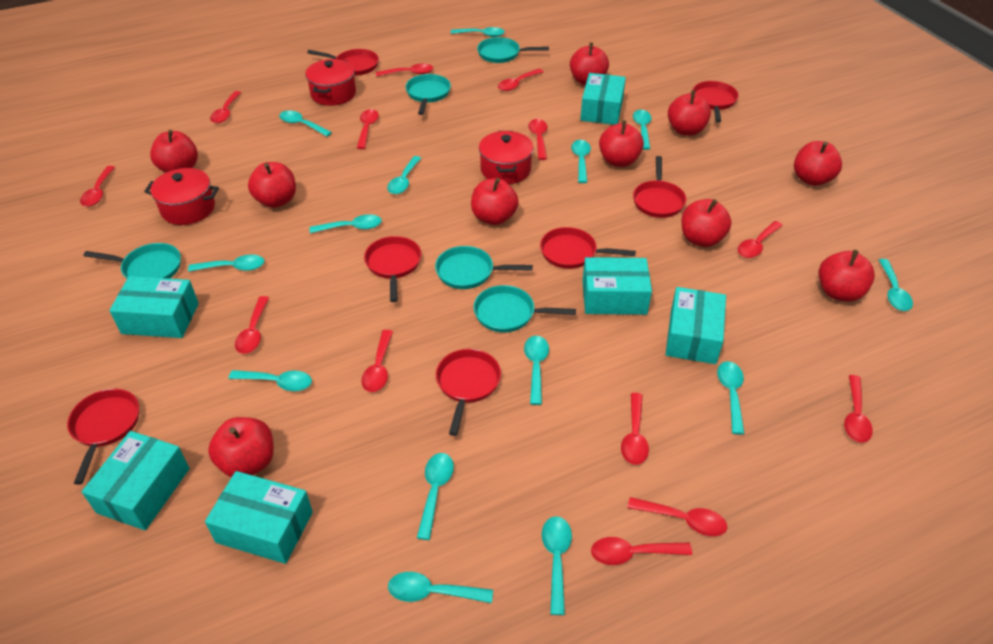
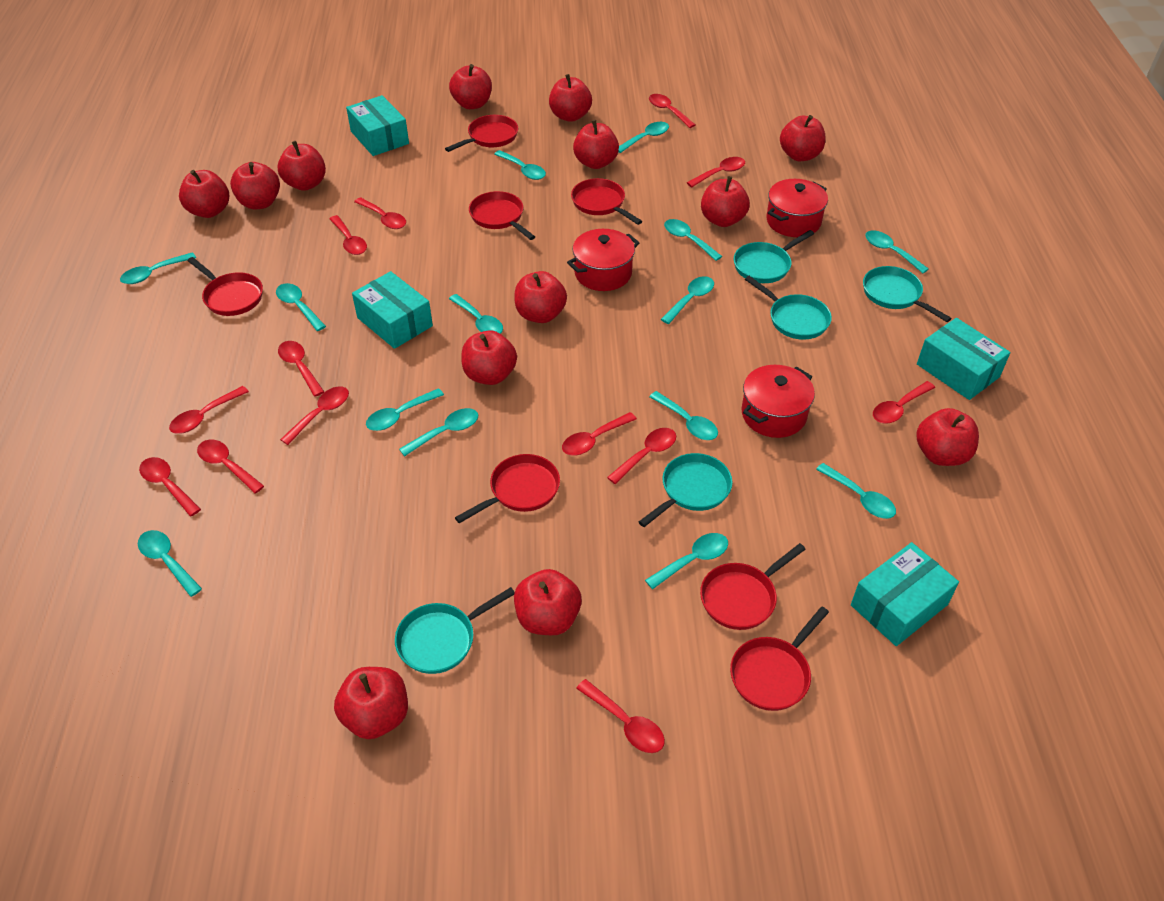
red apple: 10 -> 13
turquoise box: 6 -> 4

